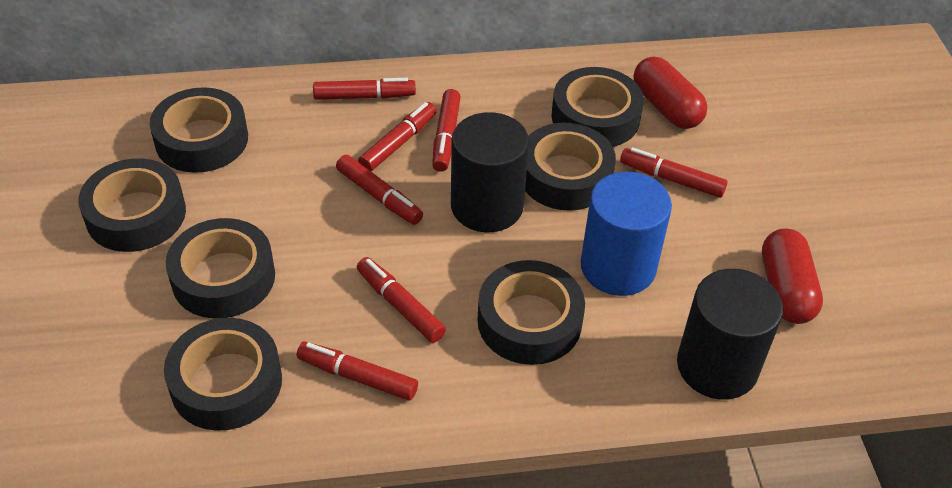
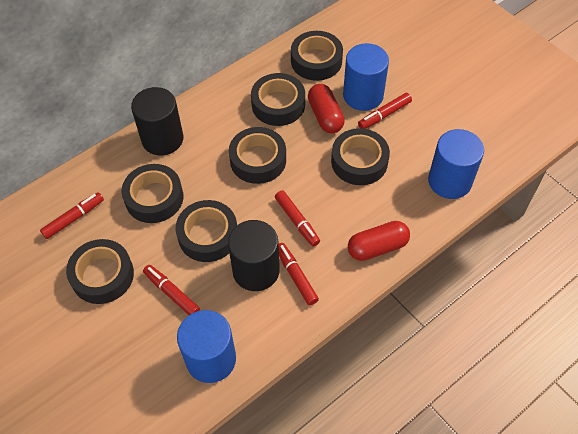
blue cylinder: 1 -> 3
red marker: 7 -> 5

